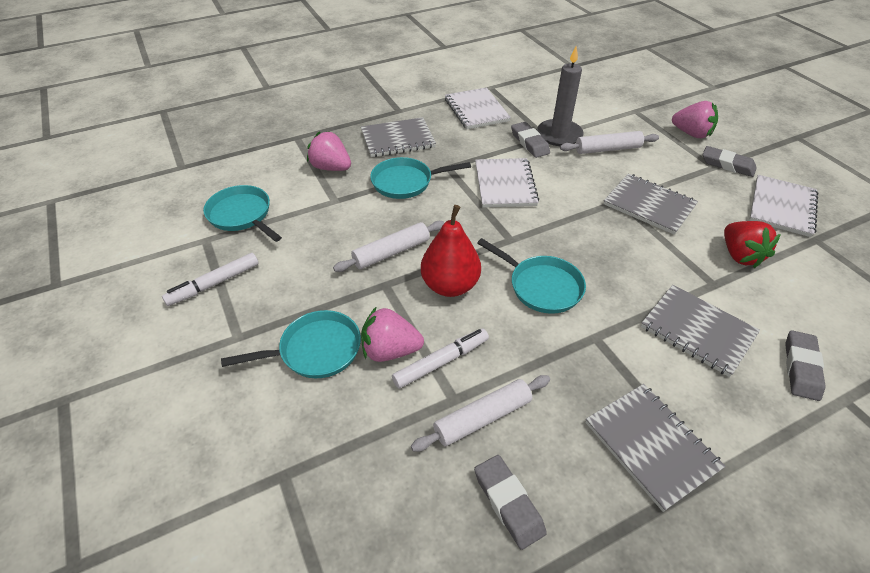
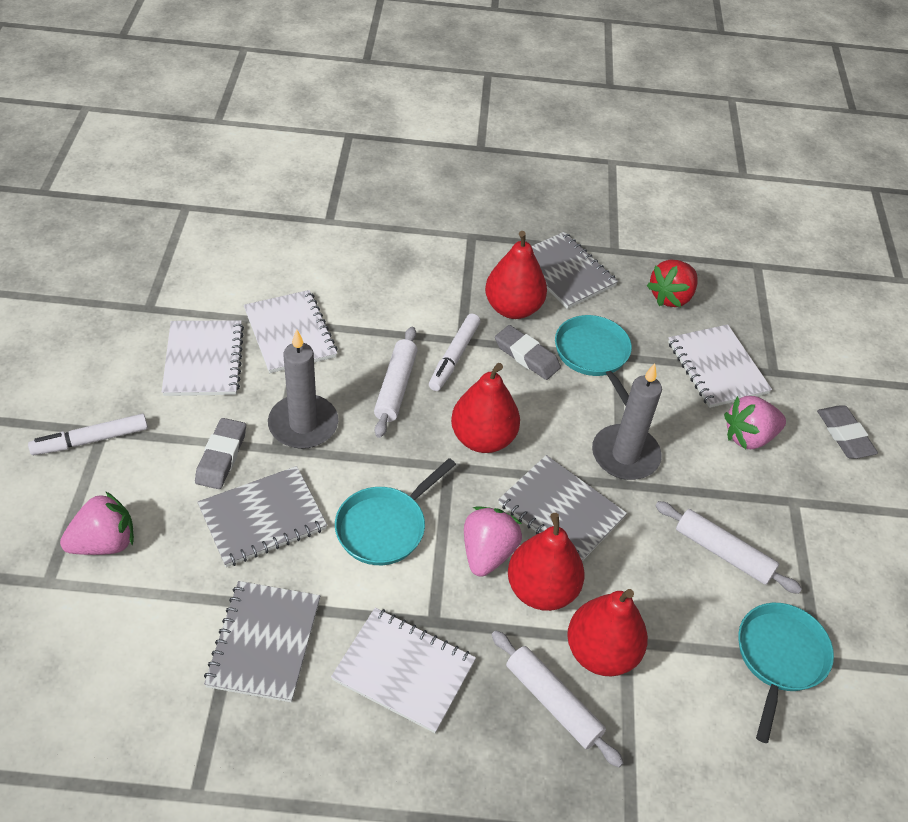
grey candle: 1 -> 2
grey eraser: 4 -> 3
red pear: 1 -> 4
turquoise pan: 4 -> 3
white notebook: 3 -> 4

